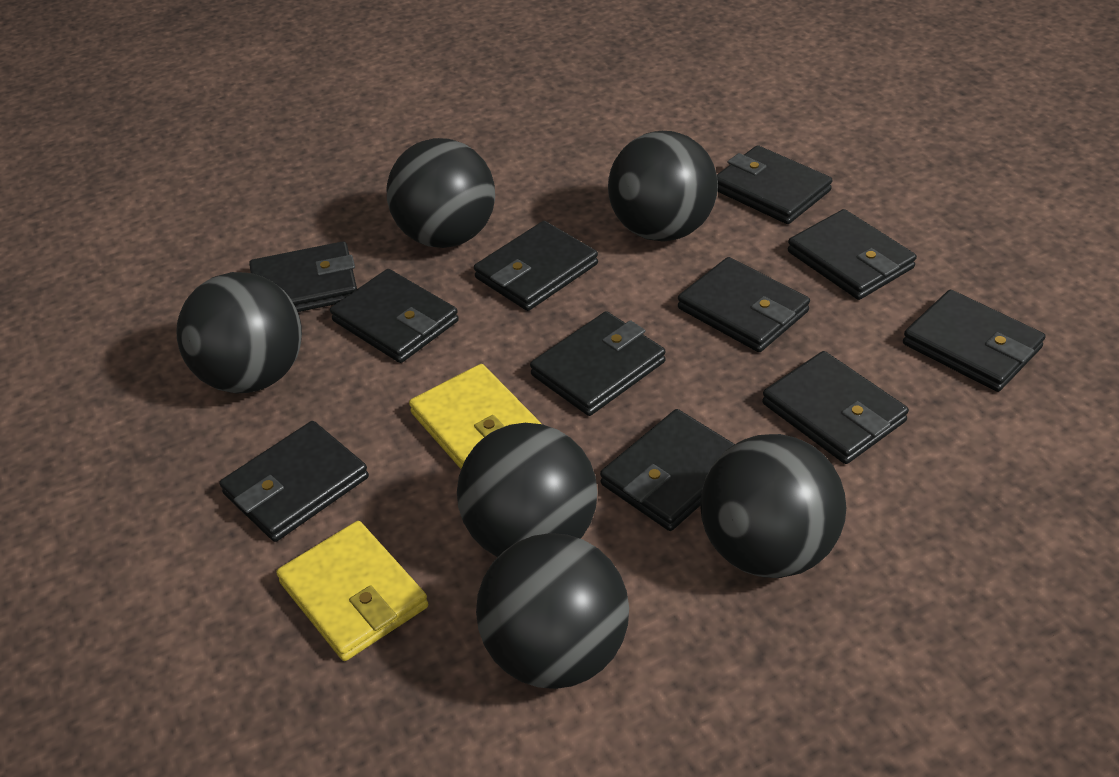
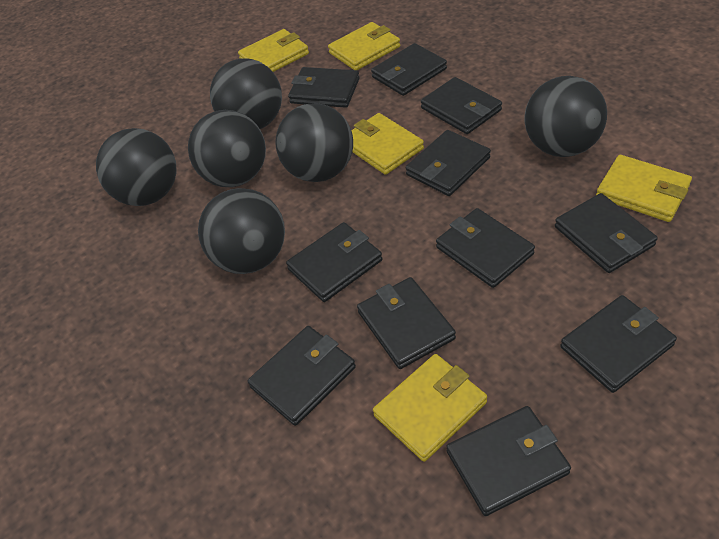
yellow wallet: 2 -> 5

